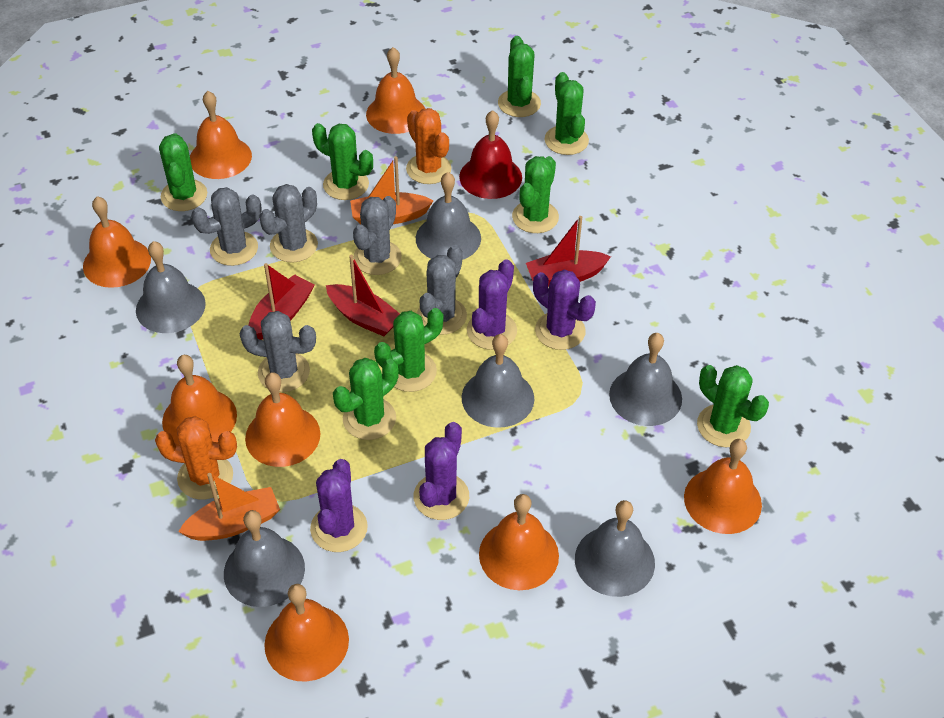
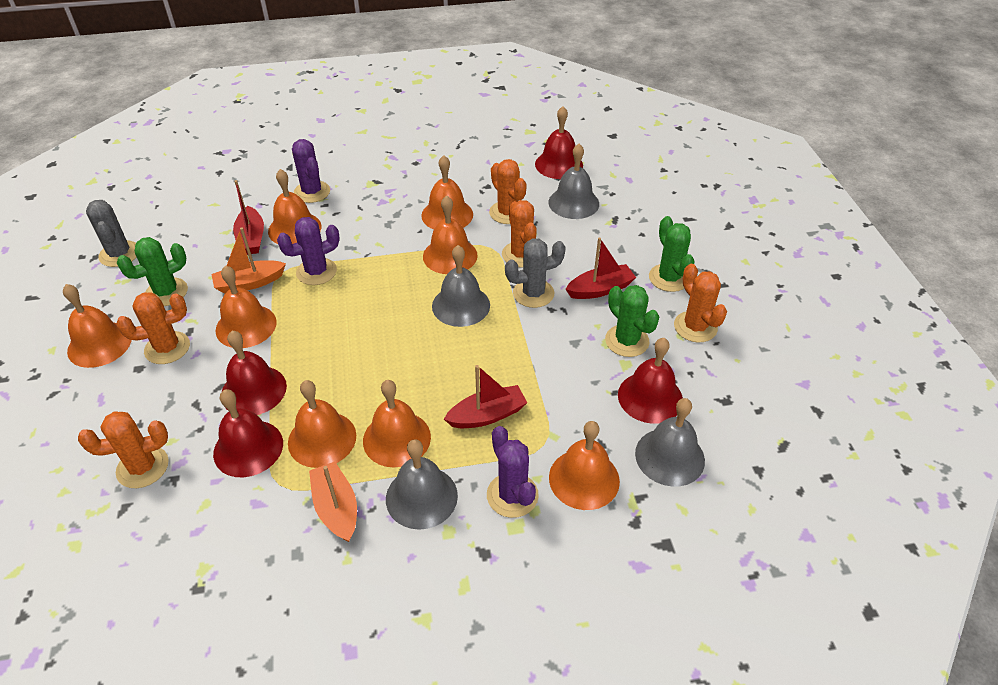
green cactus: 8 -> 3
grey bell: 6 -> 4
grey cactus: 5 -> 2
orange cactus: 2 -> 5
purple cactus: 4 -> 3
red bell: 1 -> 4

